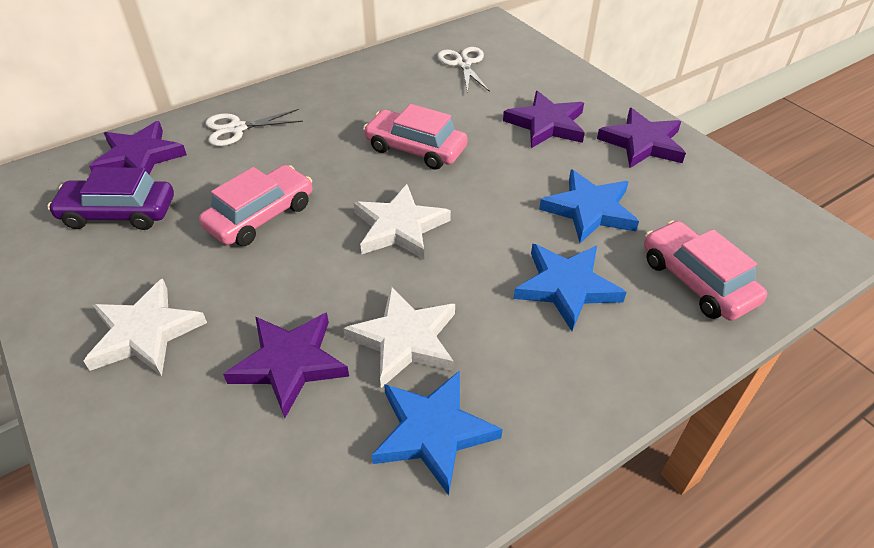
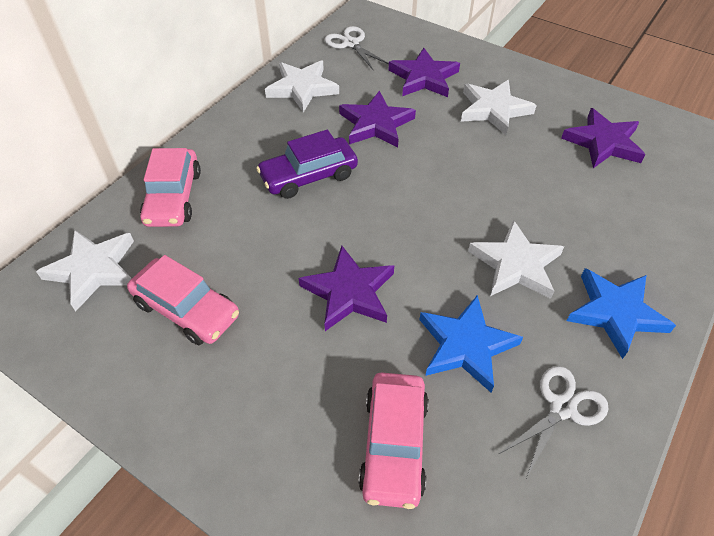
blue star: 3 -> 2
white star: 3 -> 4

